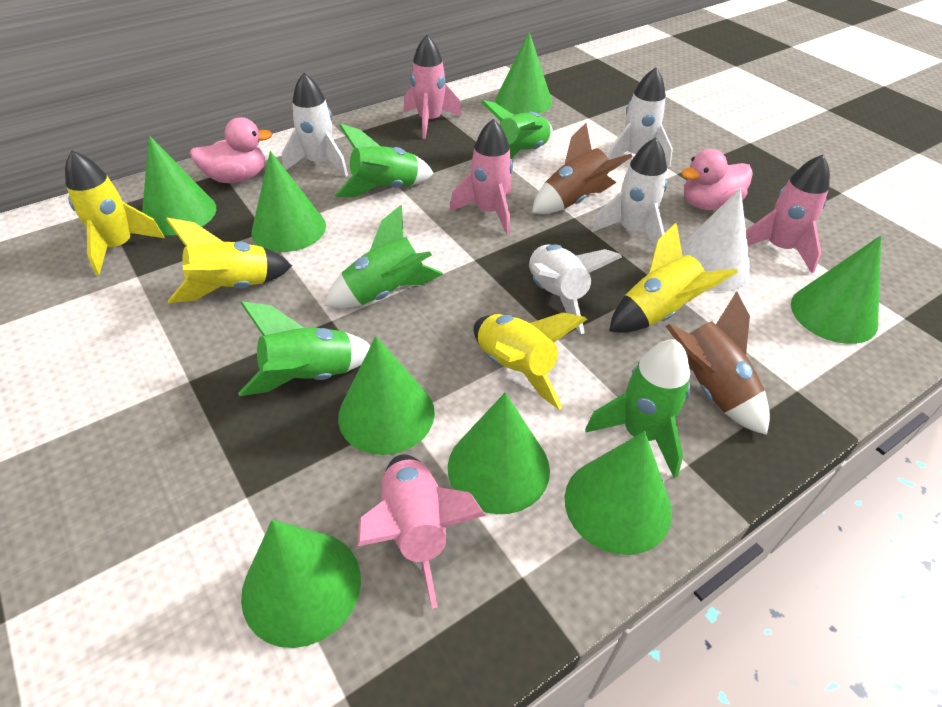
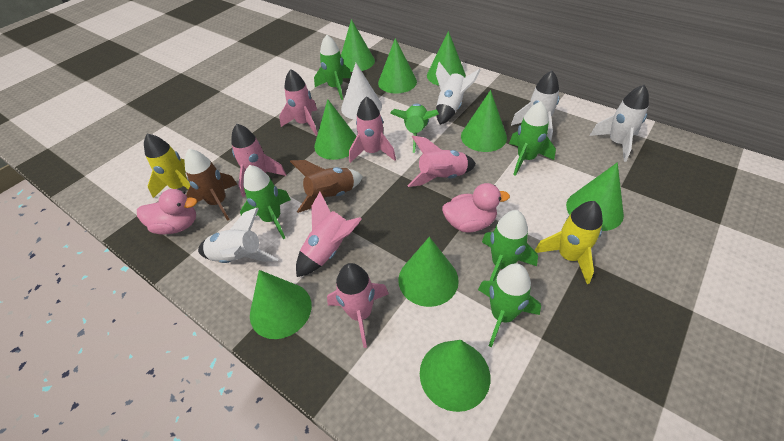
green cone: 8 -> 9
green rocket: 5 -> 6
pink rocket: 4 -> 6
yellow rocket: 4 -> 2

